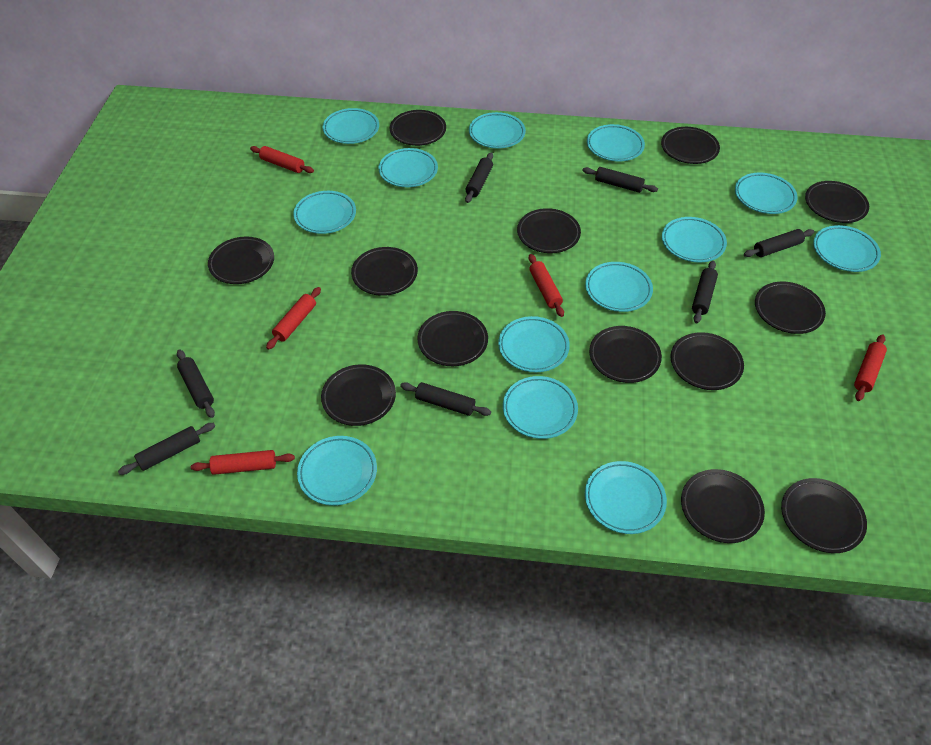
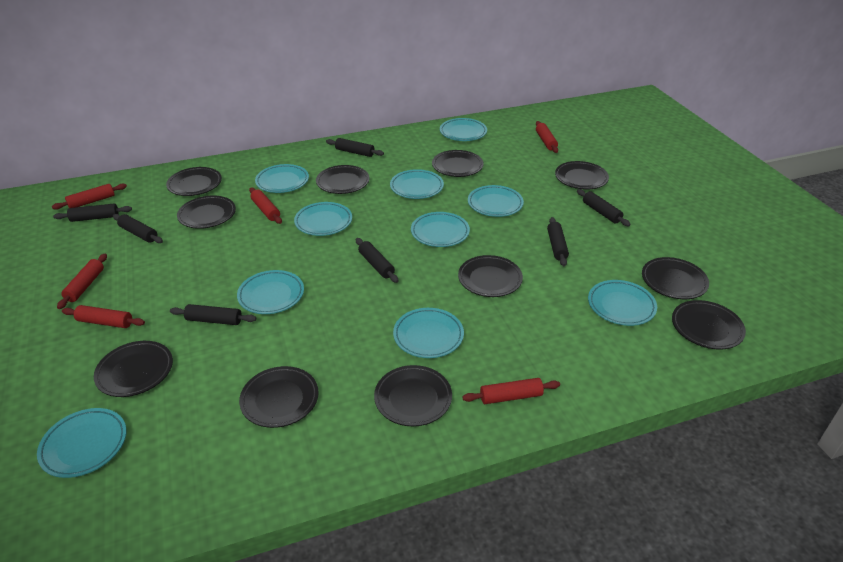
black plate: 13 -> 11
red rolling pin: 5 -> 6
turquoise plate: 13 -> 10

